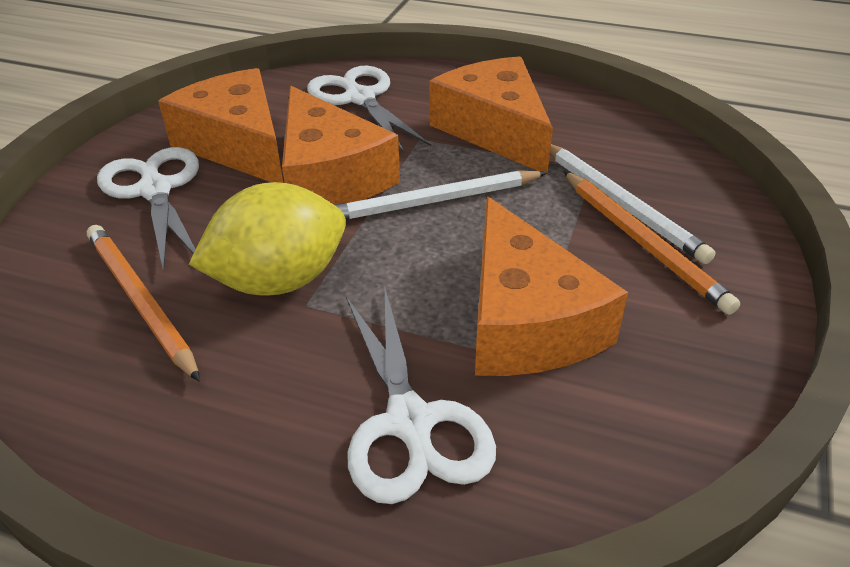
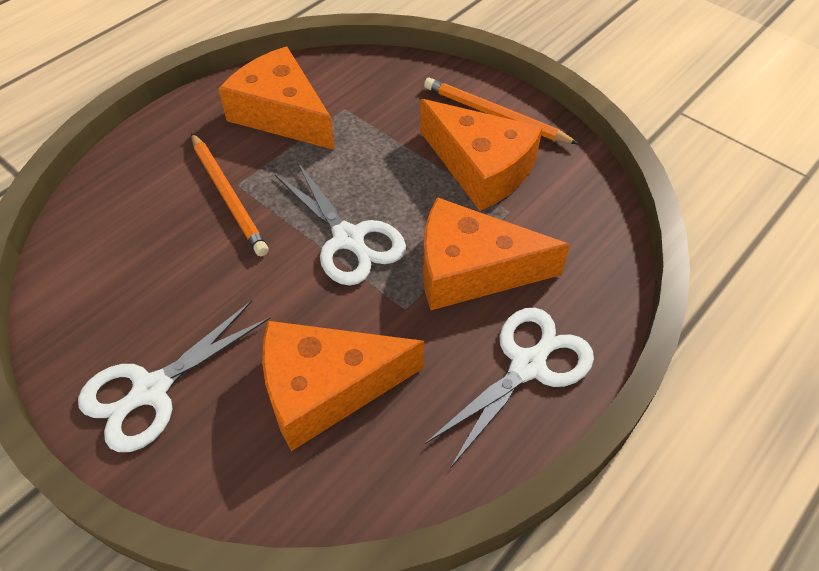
white pencil: 2 -> 0
yellow lemon: 1 -> 0

